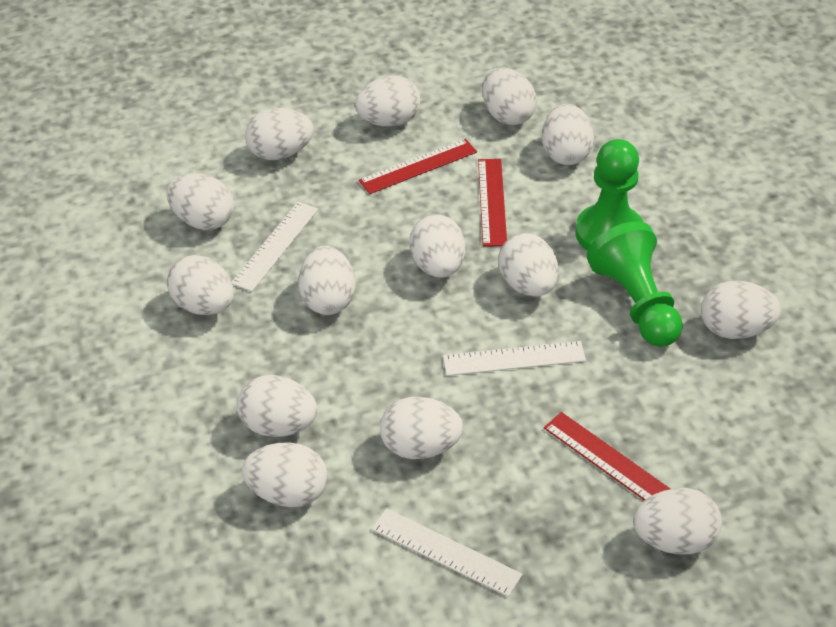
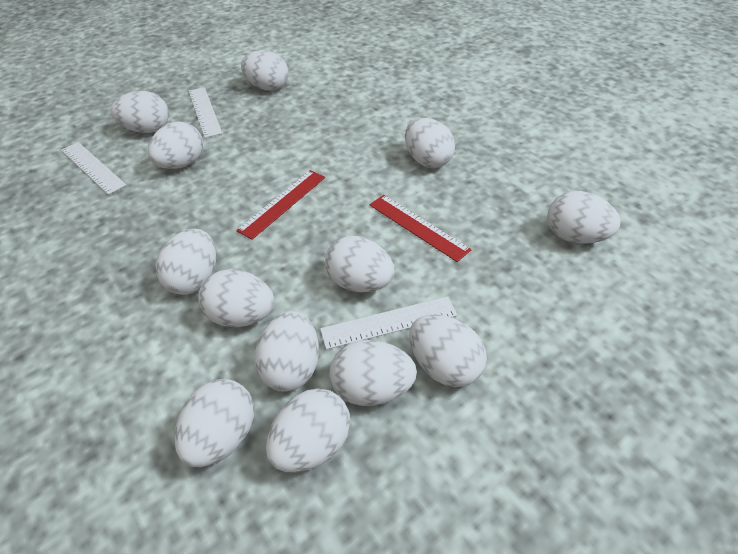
green pawn: 2 -> 0
red ruler: 3 -> 2
white egg: 14 -> 13

